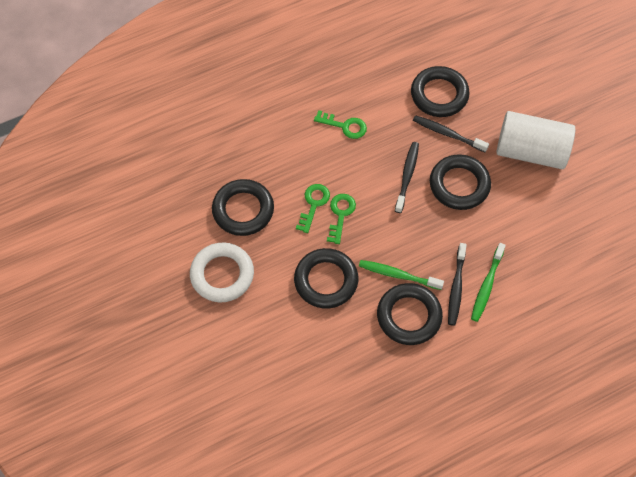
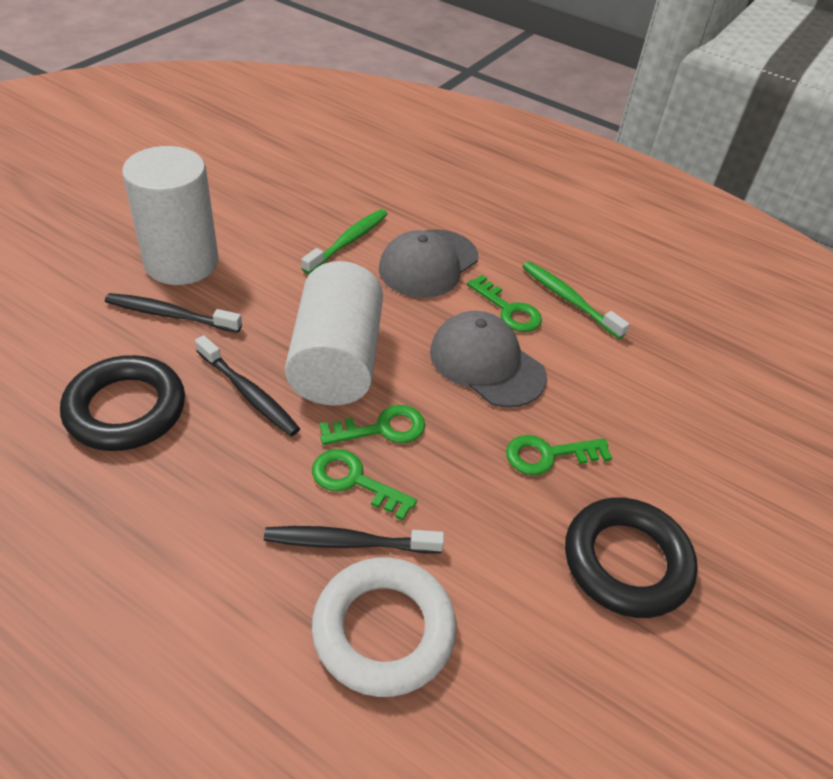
black ring: 5 -> 2
green key: 3 -> 4
grey cap: 0 -> 2
white cylinder: 1 -> 2

